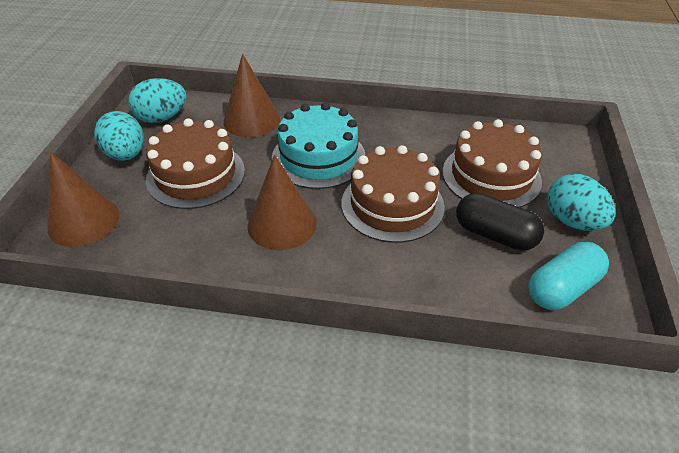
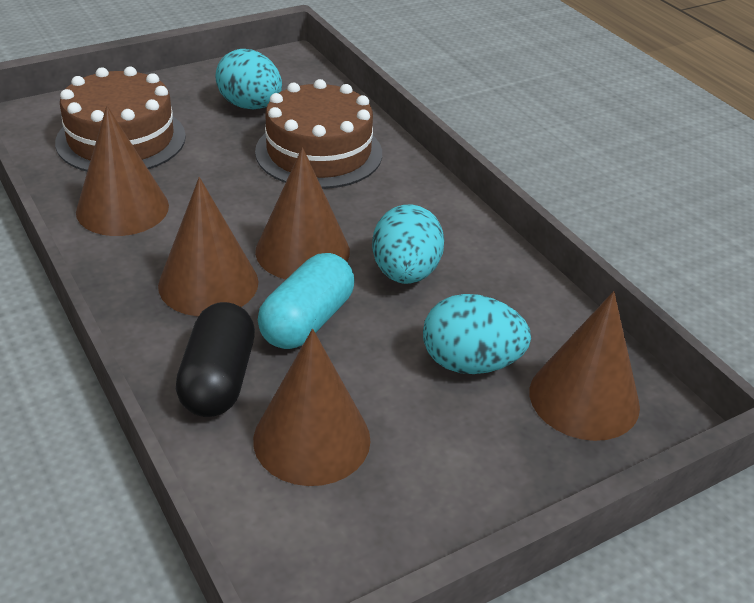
brown cake: 3 -> 2
brown cone: 3 -> 5
turquoise cake: 1 -> 0

